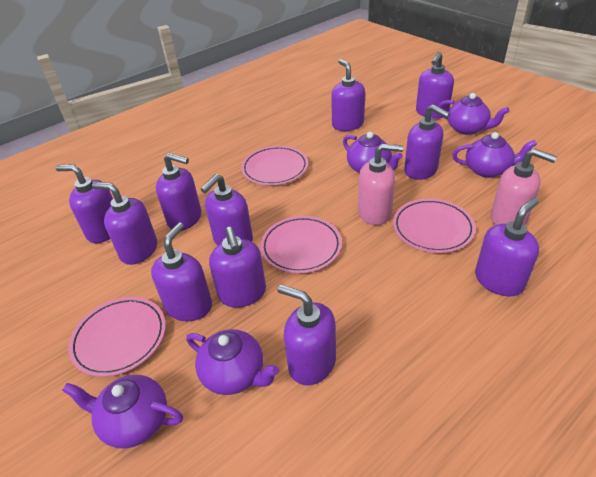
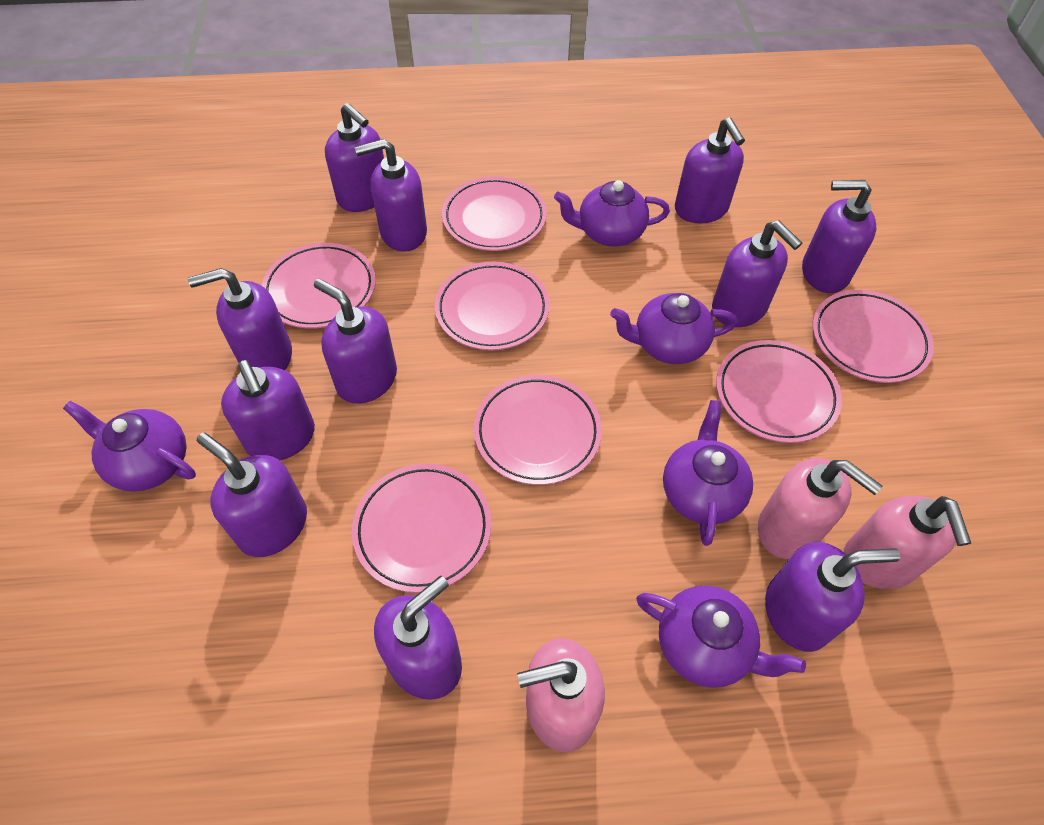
pink plate: 4 -> 7
pink soap dispenser: 2 -> 3

